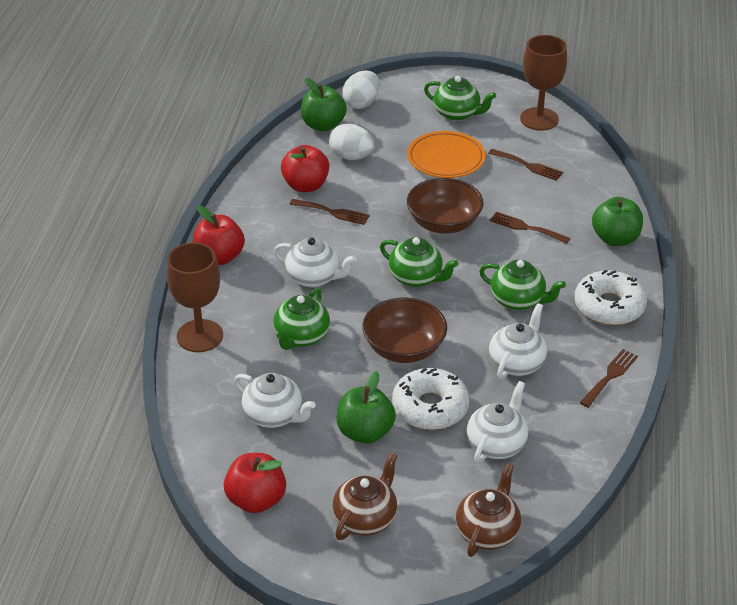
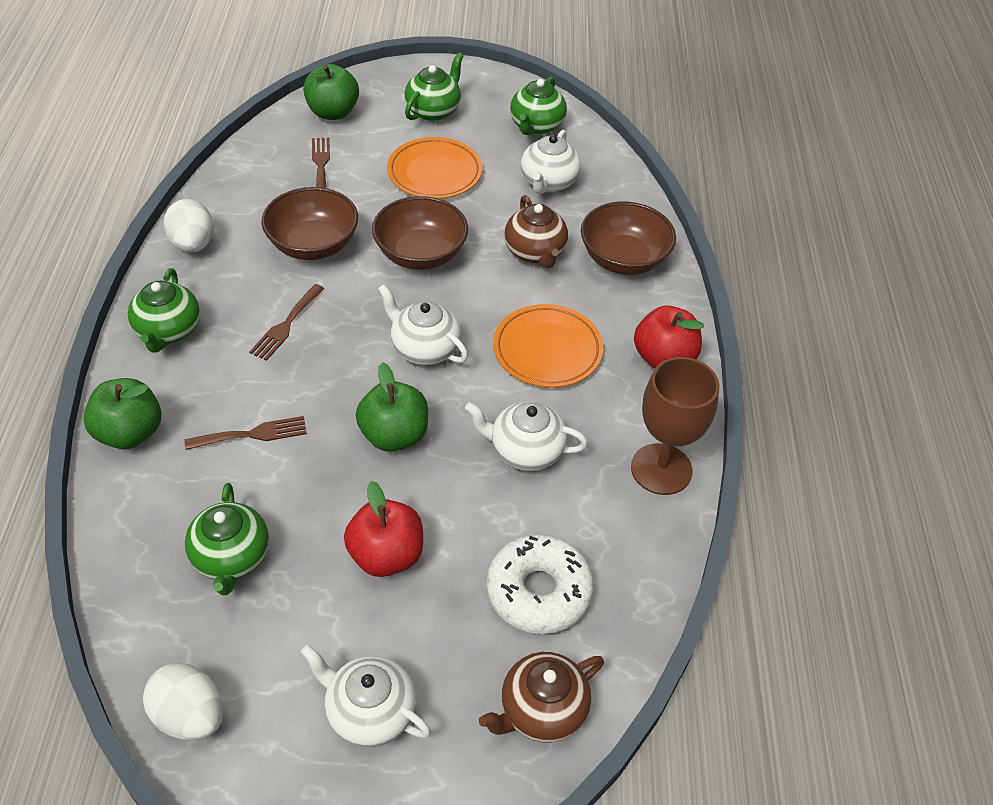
brown bowl: 2 -> 3
brown fork: 4 -> 3
brown goblet: 2 -> 1
orange plate: 1 -> 2
red apple: 3 -> 2
white donut: 2 -> 1

